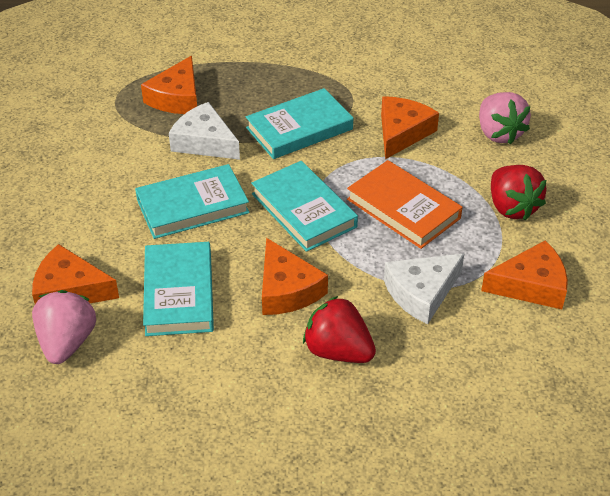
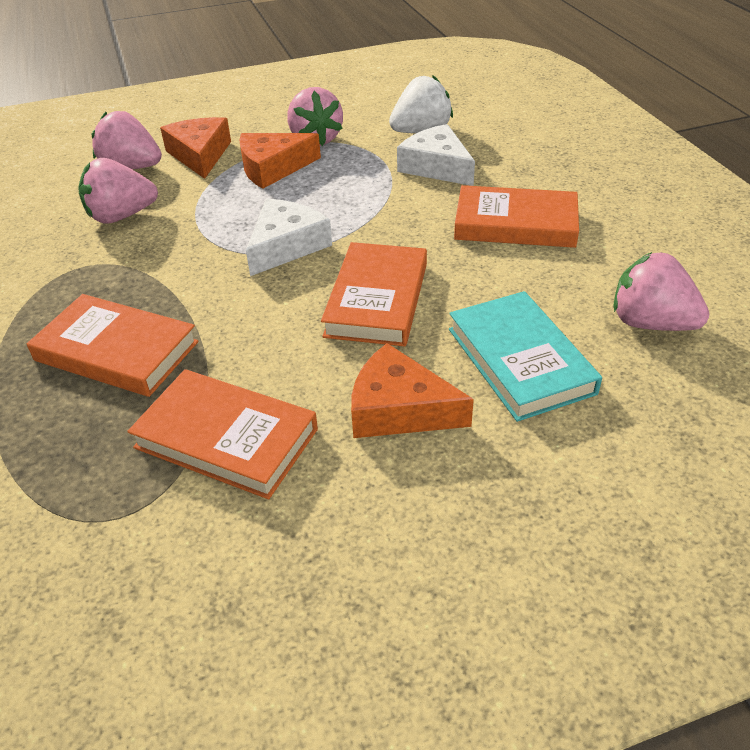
orange book: 1 -> 4
orange cheese: 5 -> 3
pink strawberry: 2 -> 4
red strawberry: 2 -> 0
turquoise book: 4 -> 1
white strawberry: 0 -> 1

